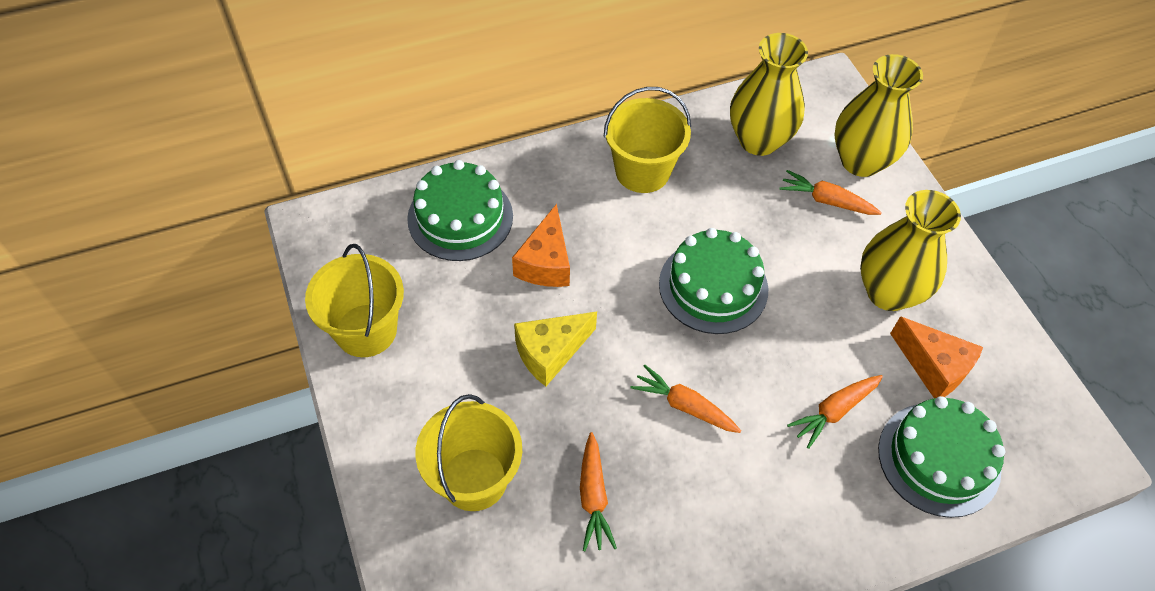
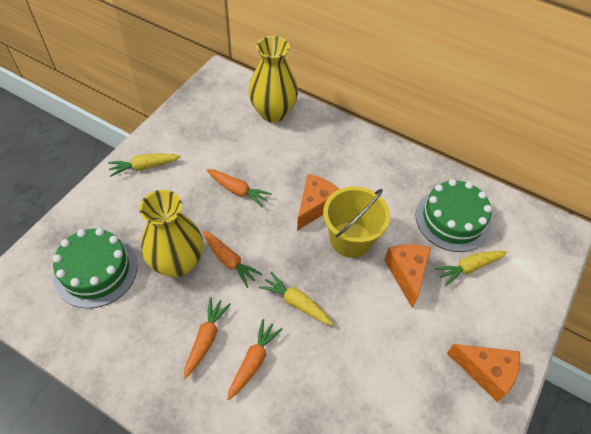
green cake: 3 -> 2
orange cheese: 2 -> 3
yellow bucket: 3 -> 1
yellow carrot: 0 -> 3
yellow cheese: 1 -> 0
yellow vase: 3 -> 2

